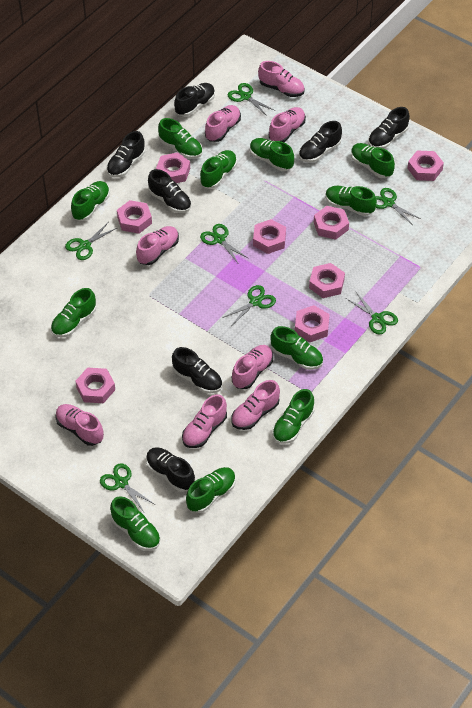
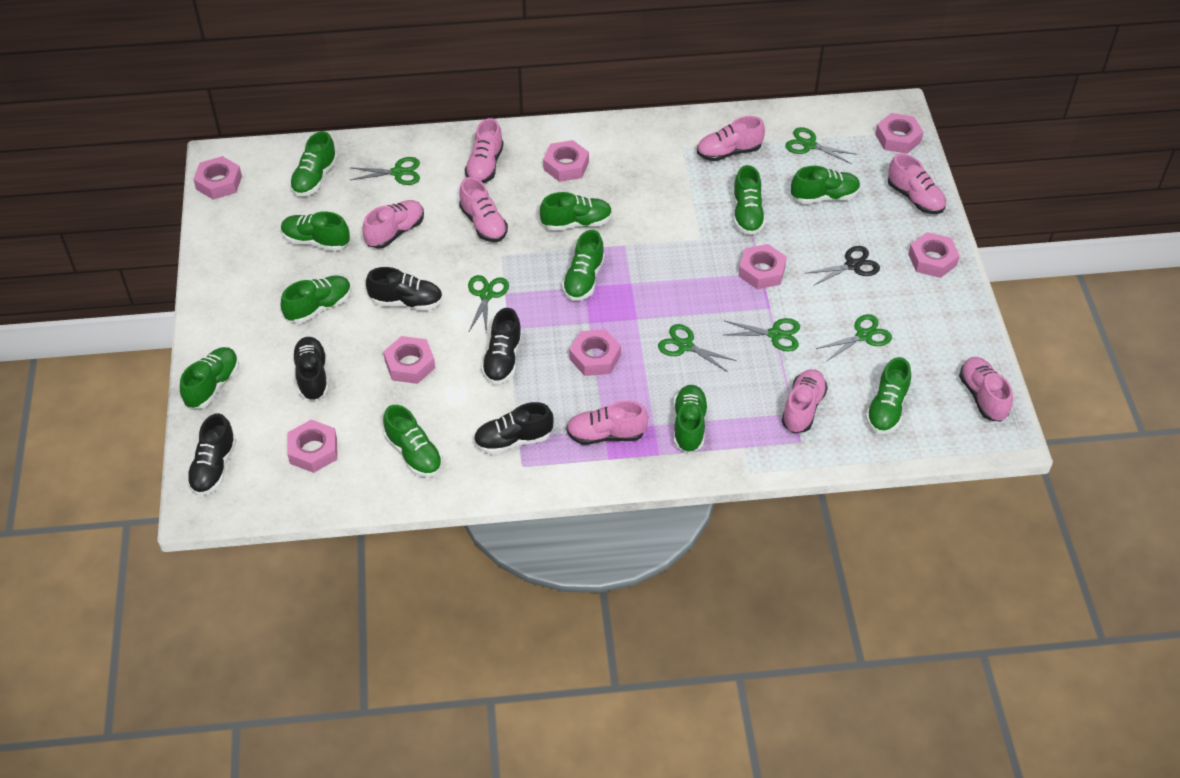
black scissors: 0 -> 1
black shoe: 7 -> 5
green scissors: 7 -> 6

